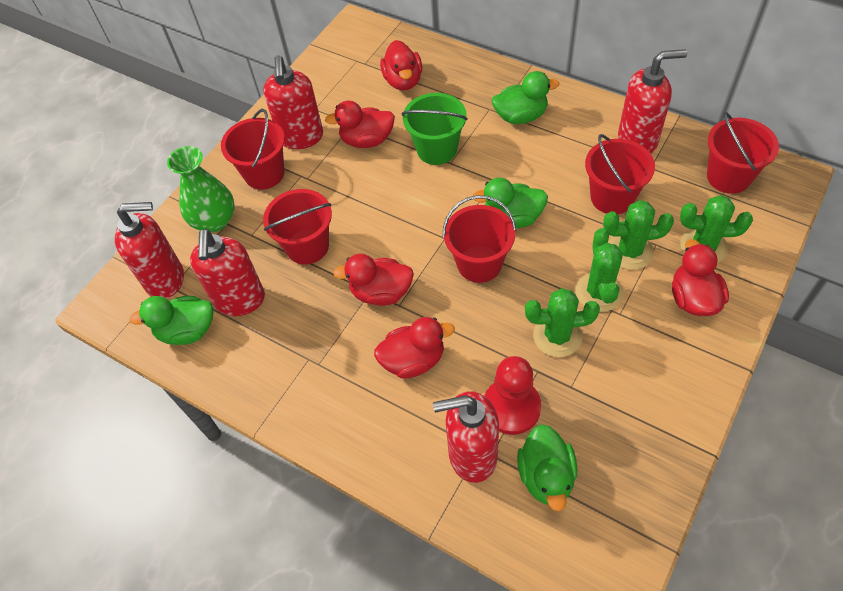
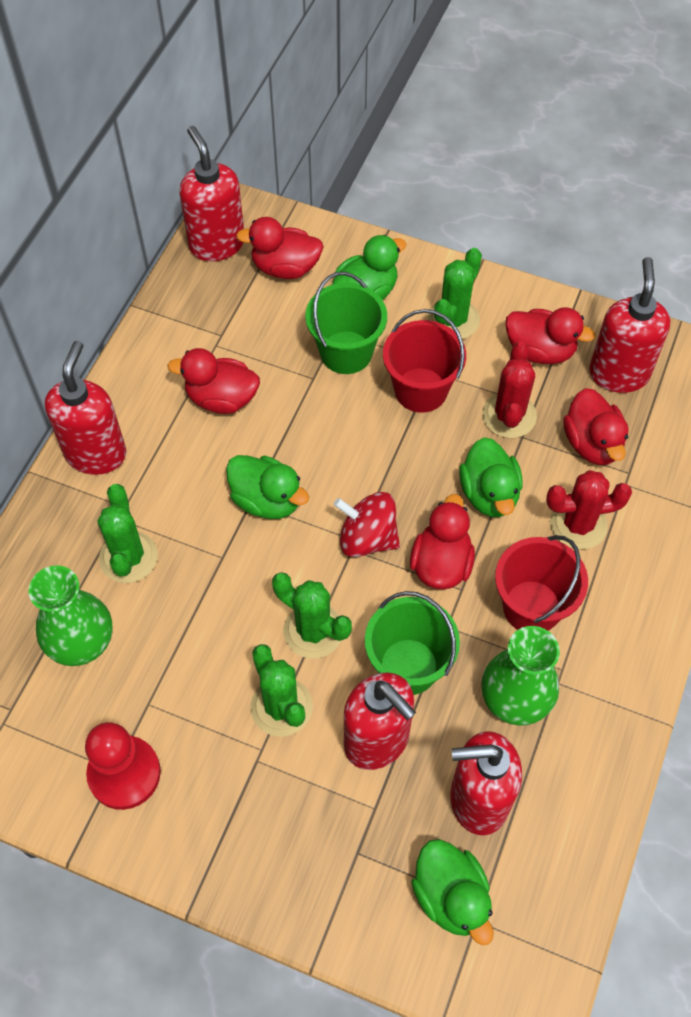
green bucket: 1 -> 2
green vase: 1 -> 2
red bucket: 5 -> 2
red cactus: 0 -> 2
red spinning top: 0 -> 1

